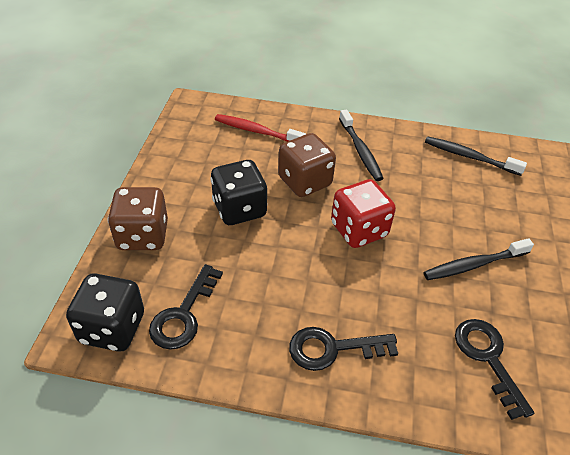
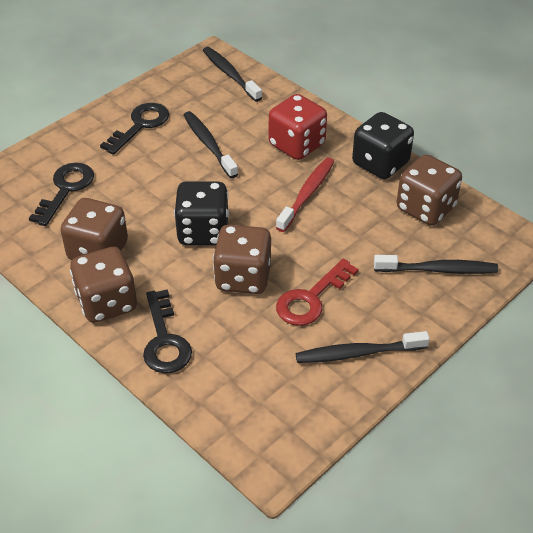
black toothbrush: 3 -> 4
brown dice: 2 -> 4
red key: 0 -> 1

